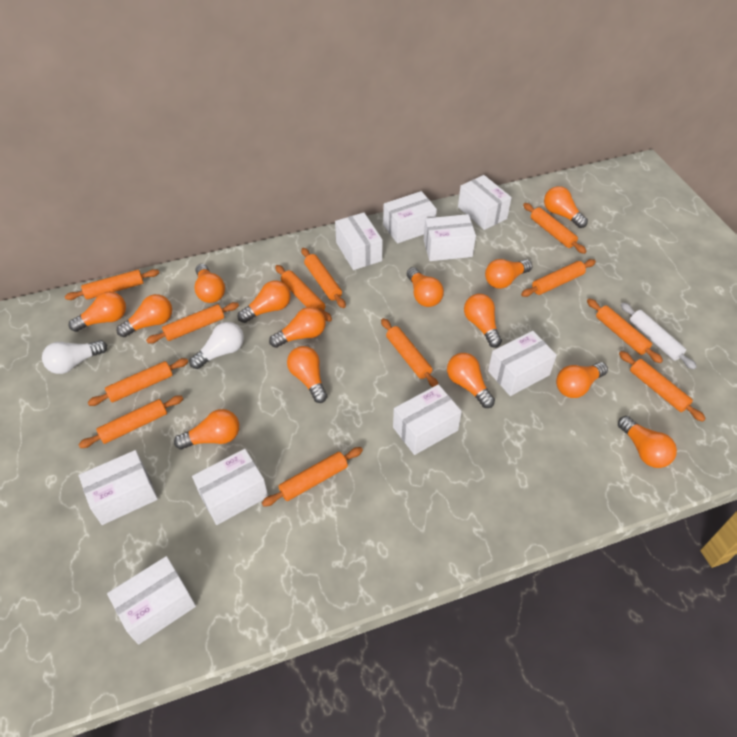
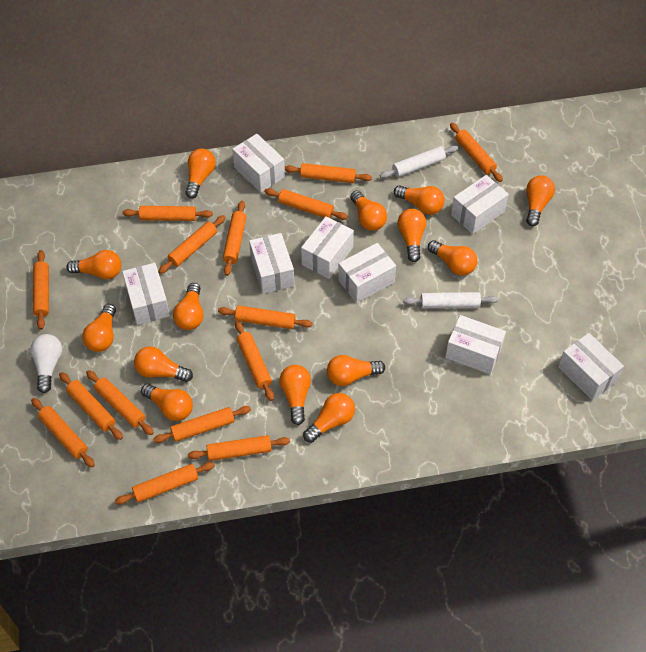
orange rolling pin: 12 -> 15
white box: 9 -> 8
white light bulb: 2 -> 1
white rolling pin: 1 -> 2

